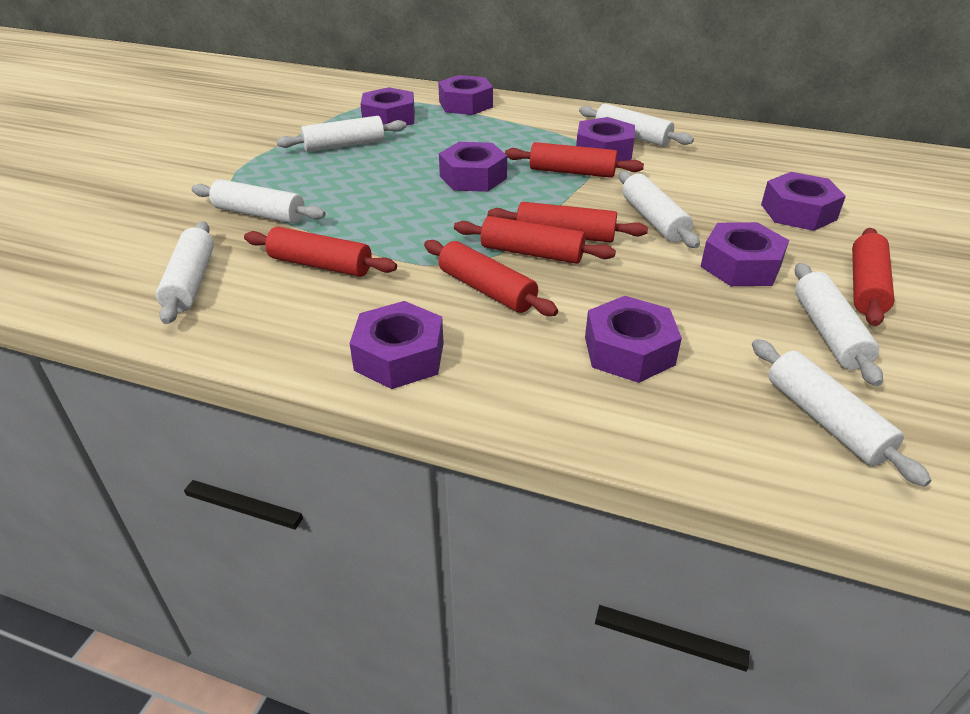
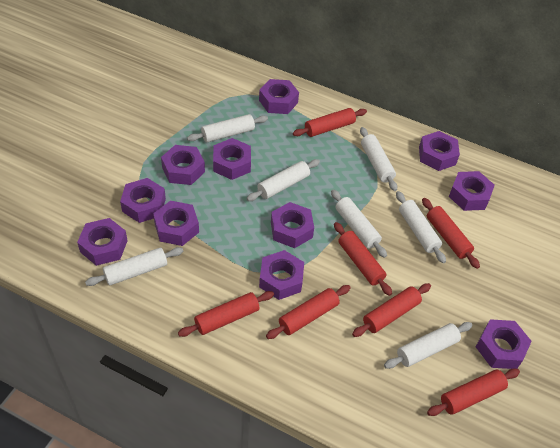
purple nut: 8 -> 11
red rolling pin: 6 -> 7

